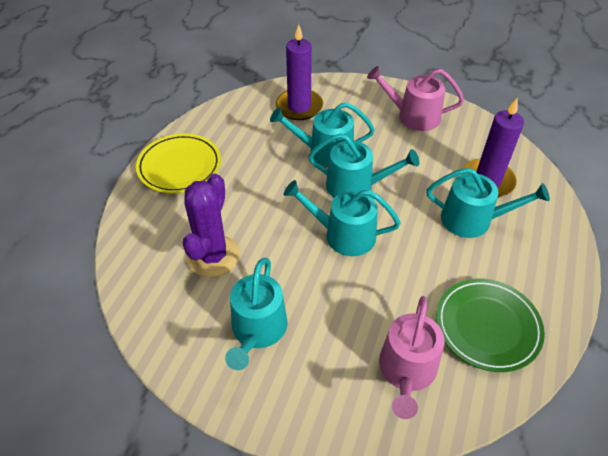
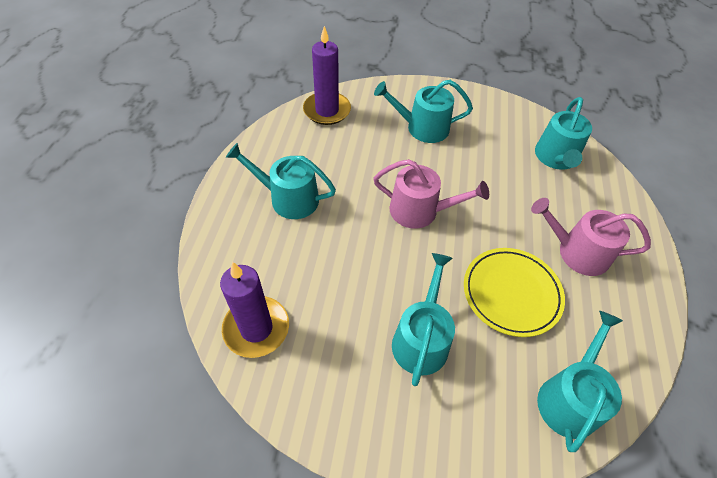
green plate: 1 -> 0
purple cactus: 1 -> 0

